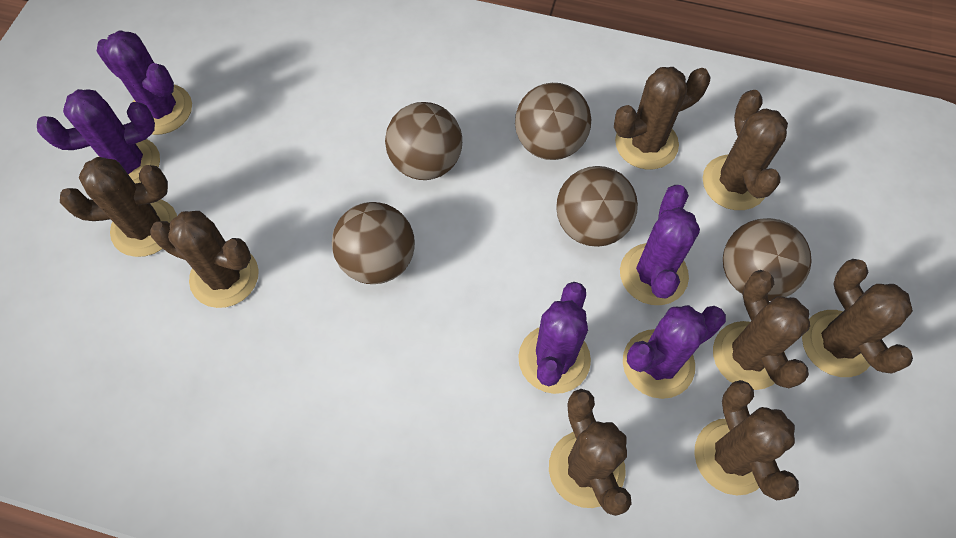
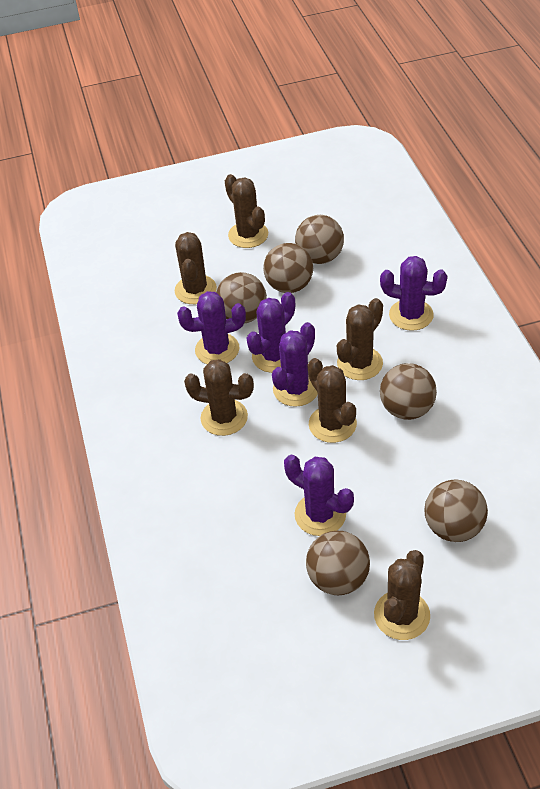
brown ball: 5 -> 6
brown cactus: 8 -> 6

